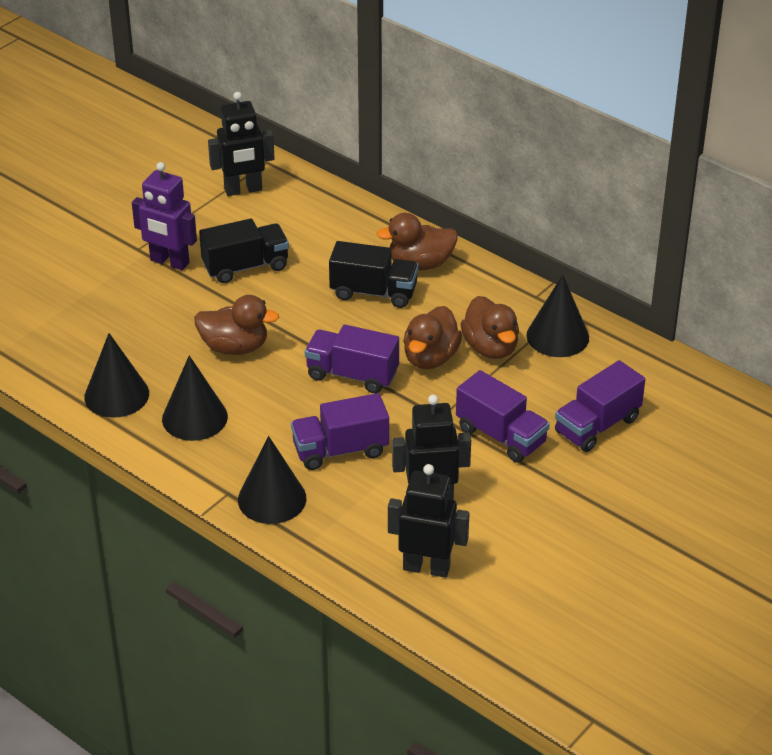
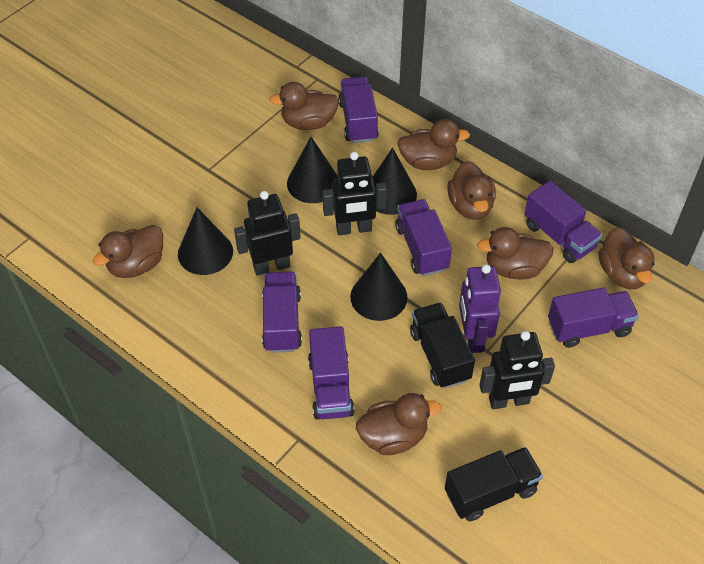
brown duck: 4 -> 7
purple truck: 4 -> 6

